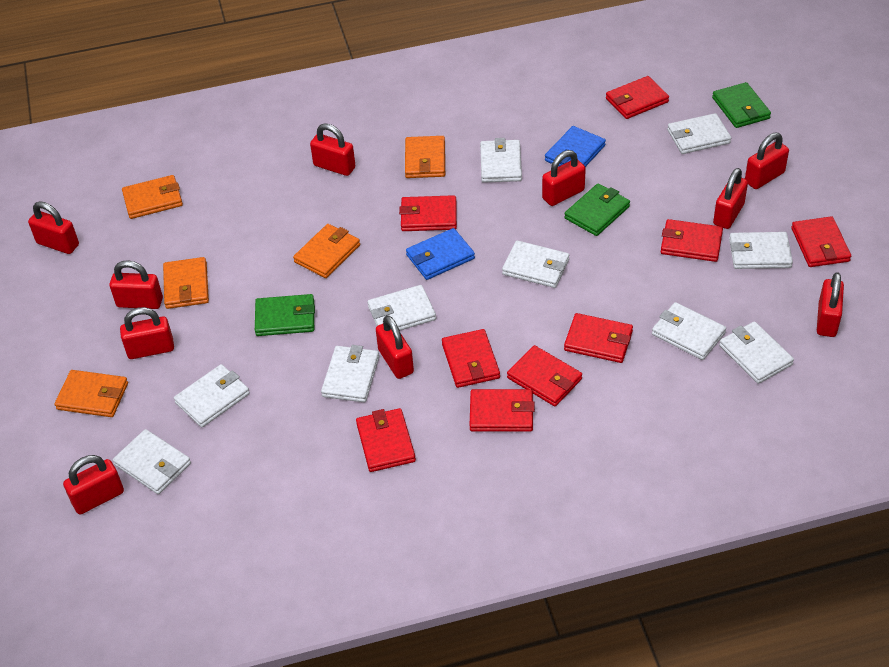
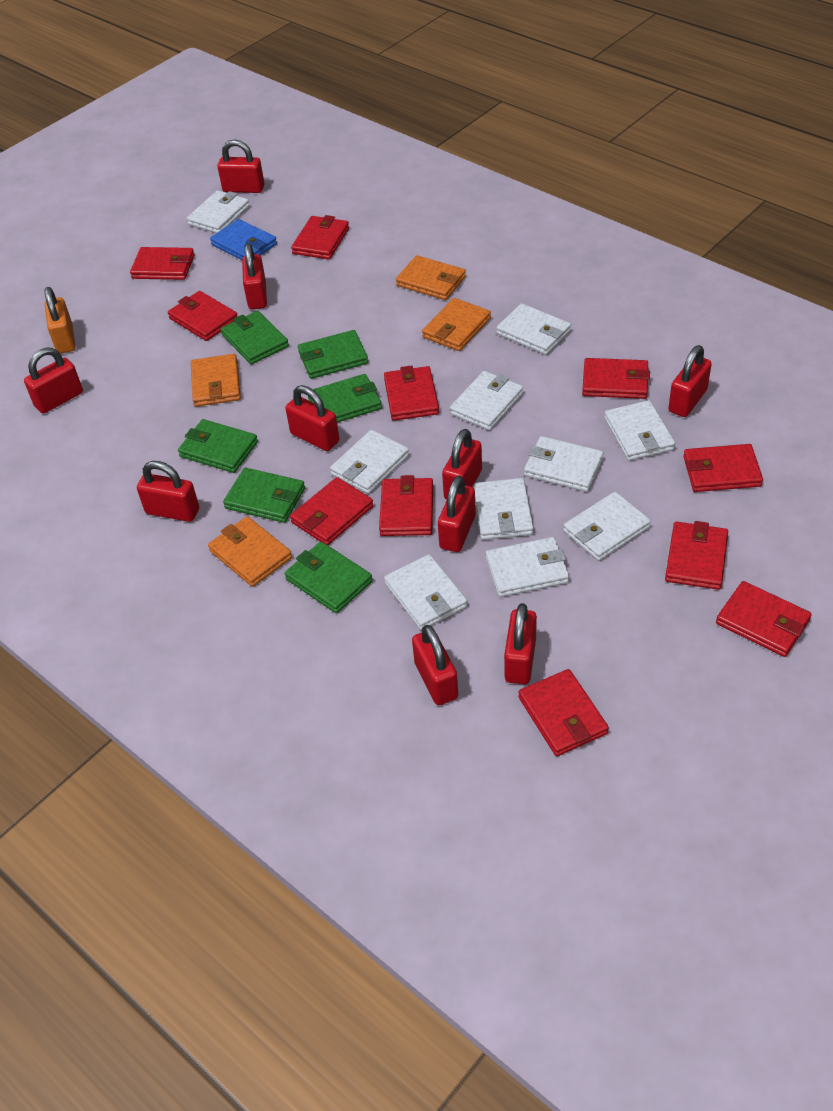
blue wallet: 2 -> 1
green wallet: 3 -> 6
orange padlock: 0 -> 1
orange wallet: 5 -> 4
red wallet: 9 -> 11

